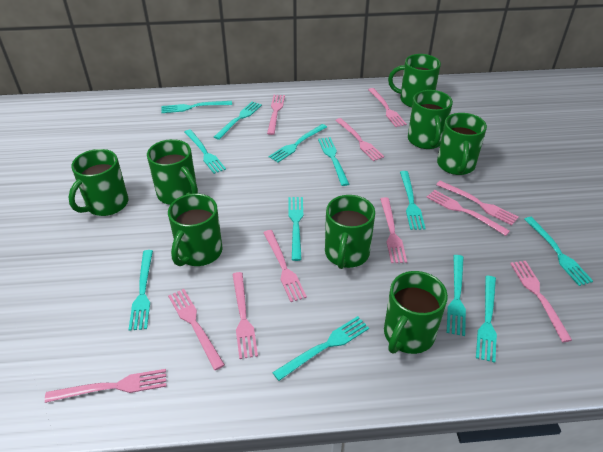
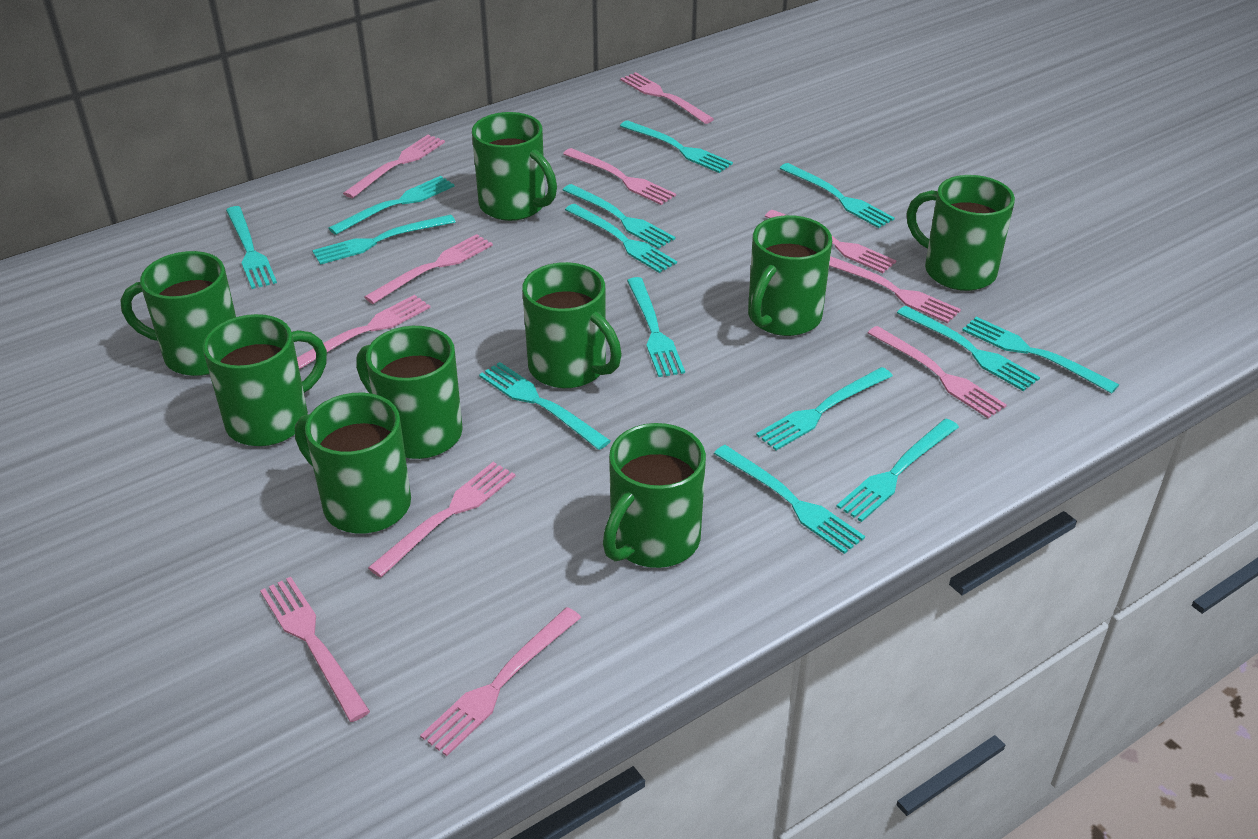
green mug: 8 -> 9
turquoise fork: 12 -> 14

